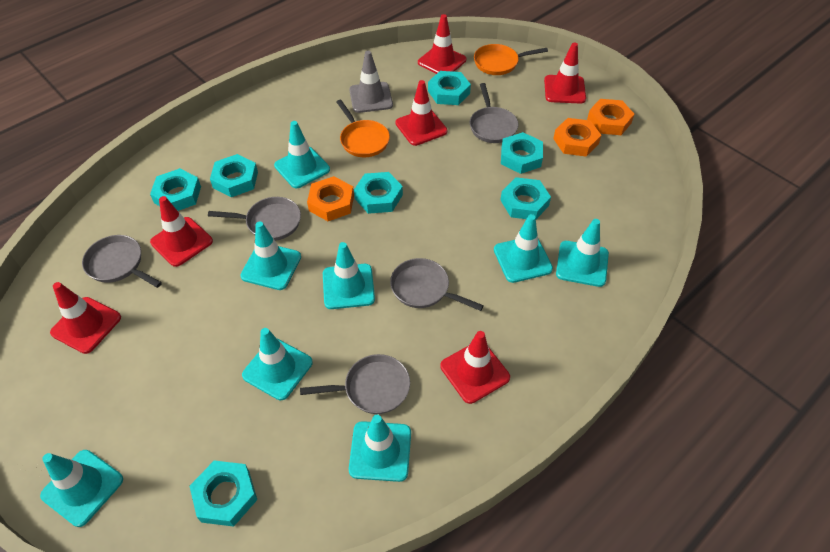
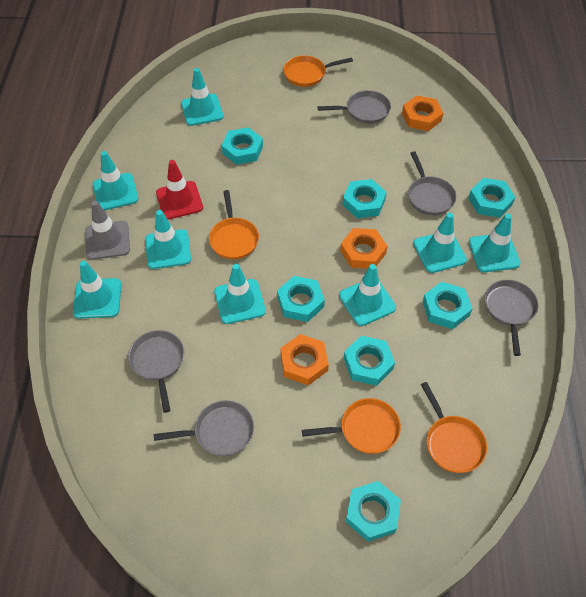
orange pan: 2 -> 4
red traffic cone: 6 -> 1

